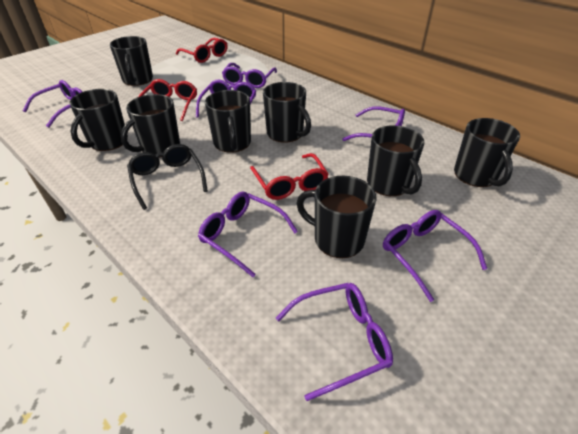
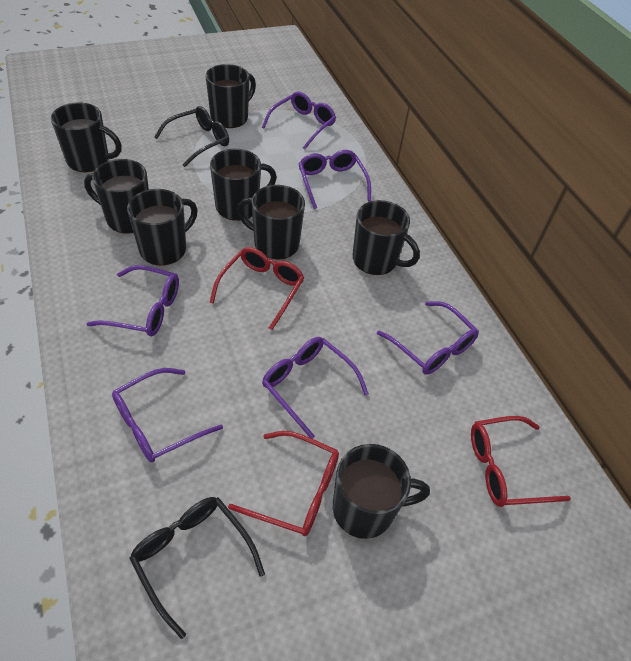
black glasses: 1 -> 2
purple glasses: 7 -> 6

